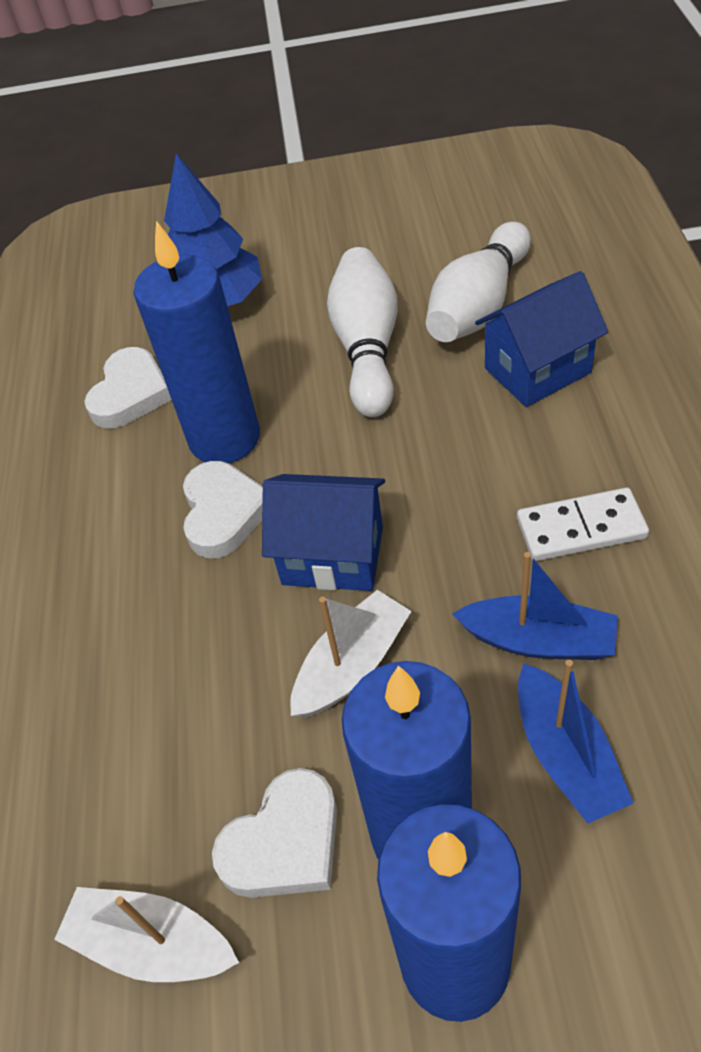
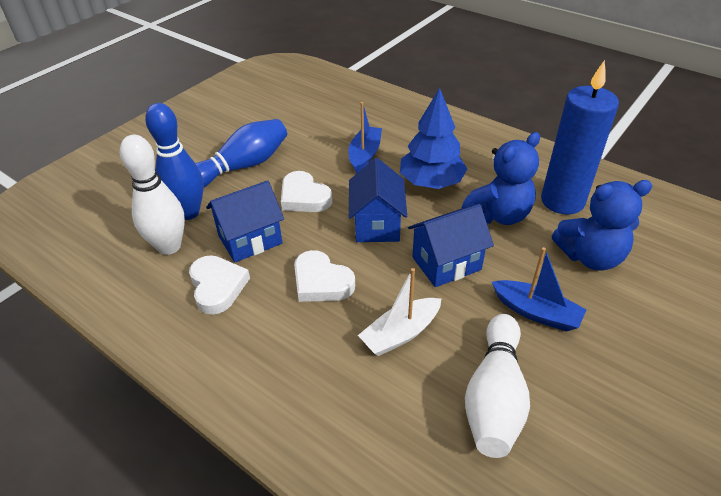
blue bowling pin: 0 -> 2
blue candle: 3 -> 1
blue house: 2 -> 3
blue teddy bear: 0 -> 2
white boat: 2 -> 1
white domino: 1 -> 0

